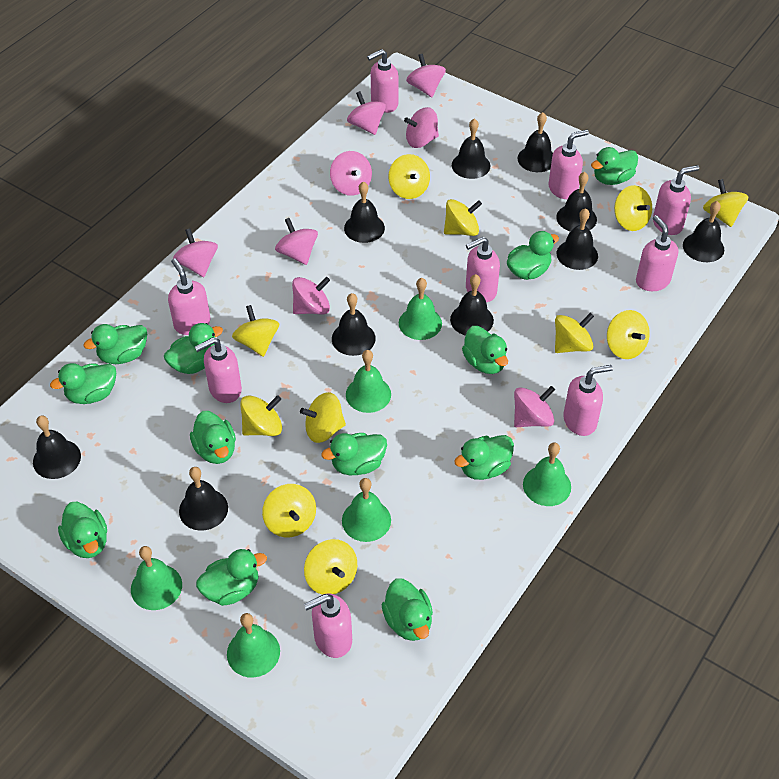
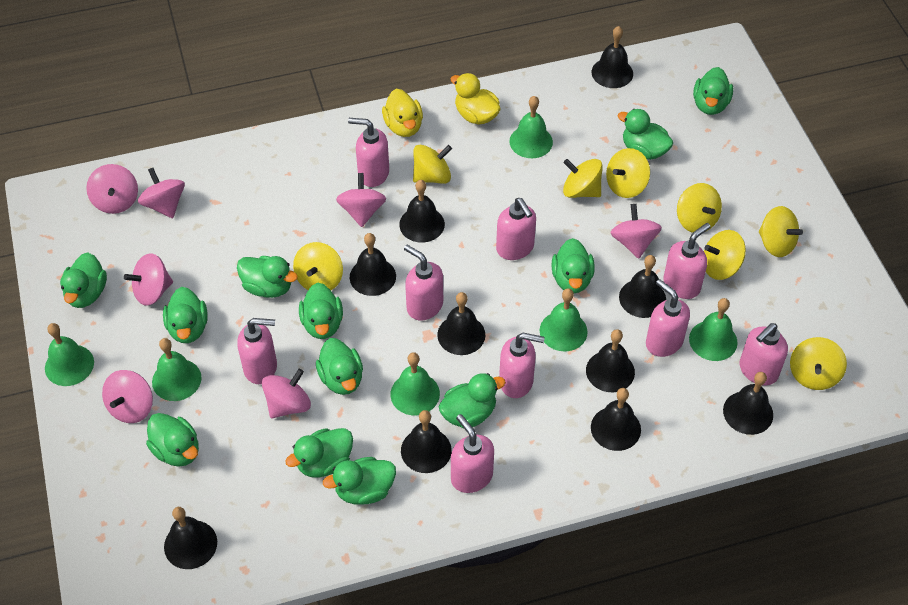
pink spinning top: 8 -> 7
yellow duck: 0 -> 2
yellow spinning top: 11 -> 8

